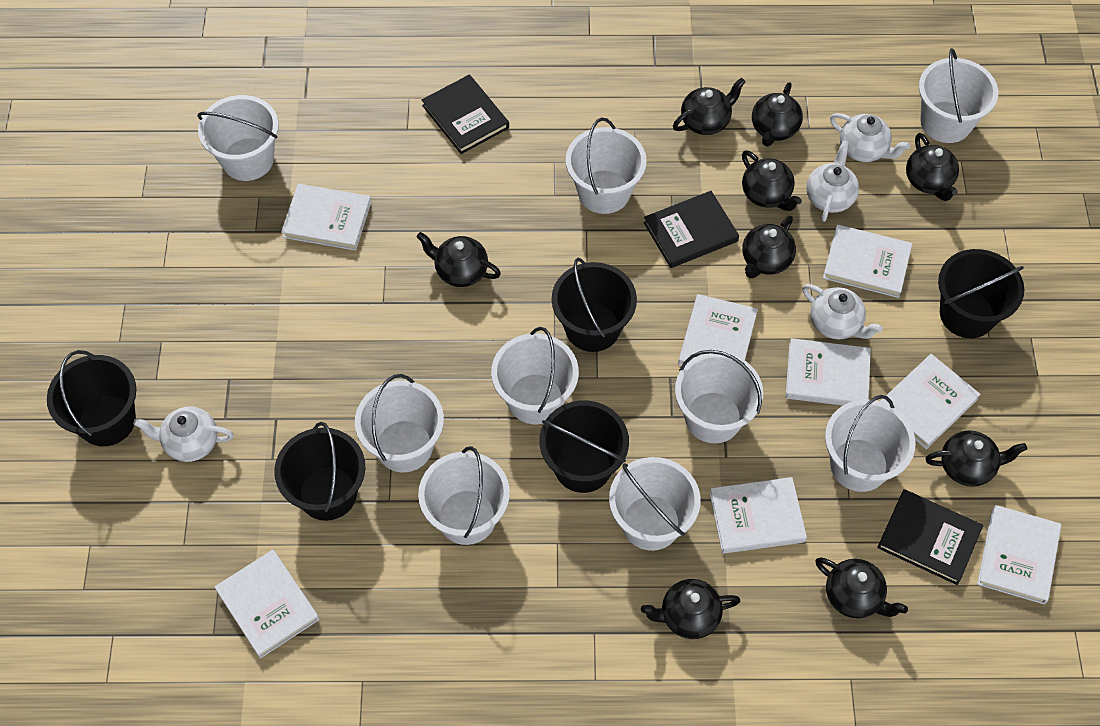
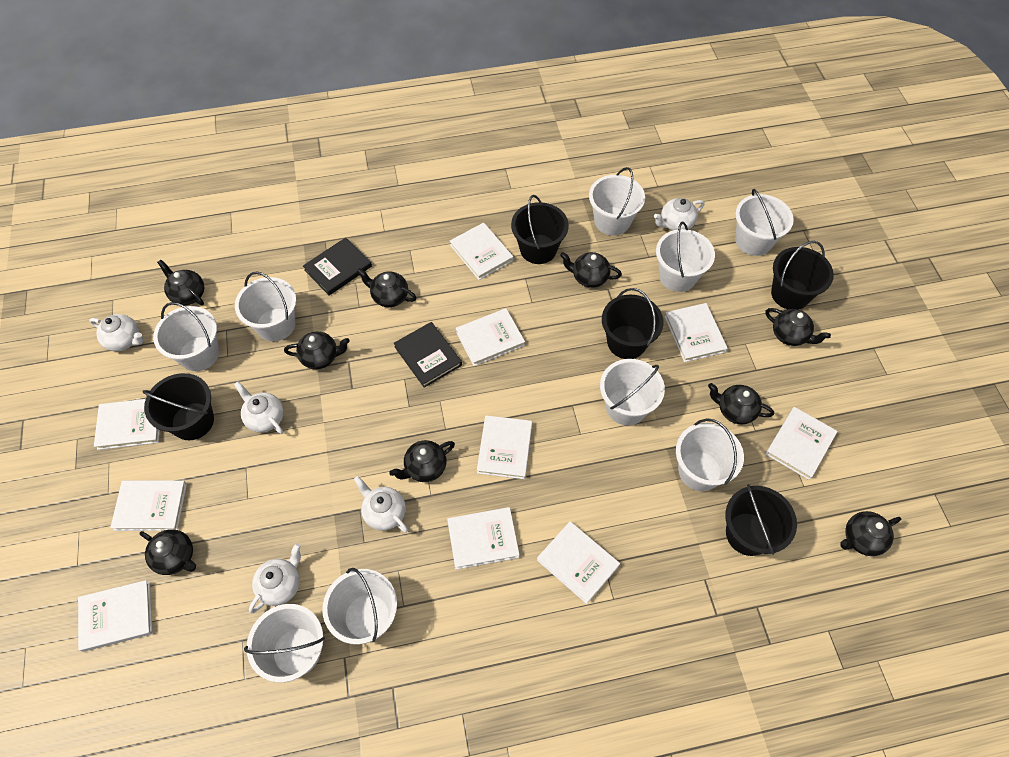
black book: 3 -> 2
white book: 8 -> 10
white teapot: 4 -> 5

